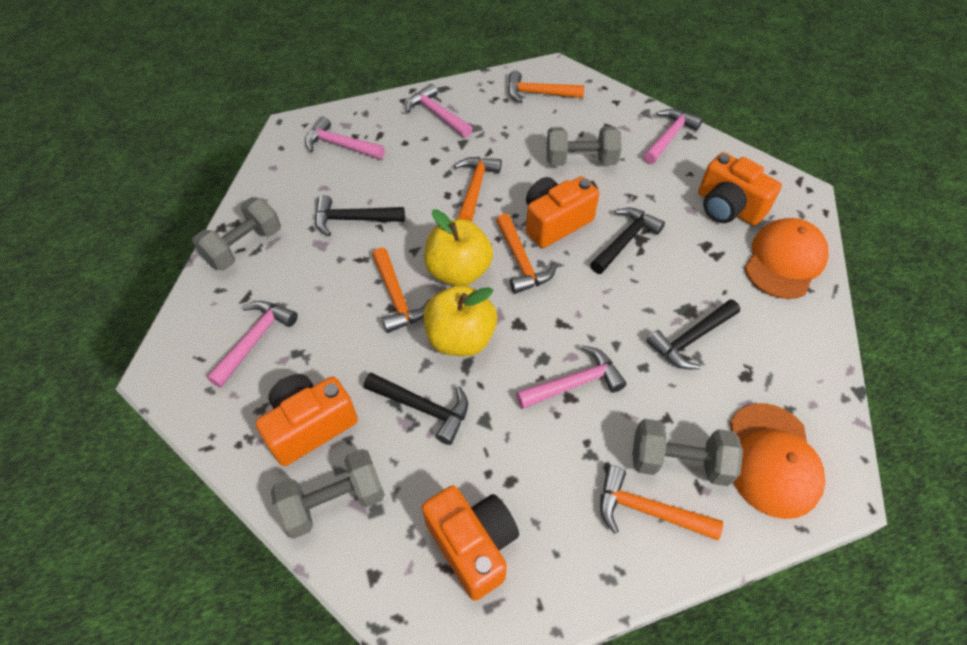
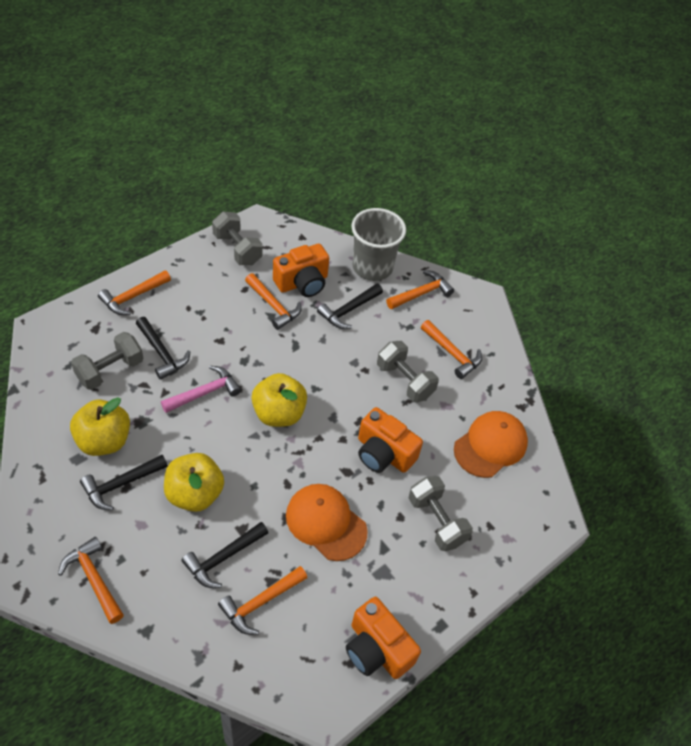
grey cup: 0 -> 1
orange camera: 4 -> 3
orange hammer: 5 -> 6
pink hammer: 5 -> 1
yellow apple: 2 -> 3

